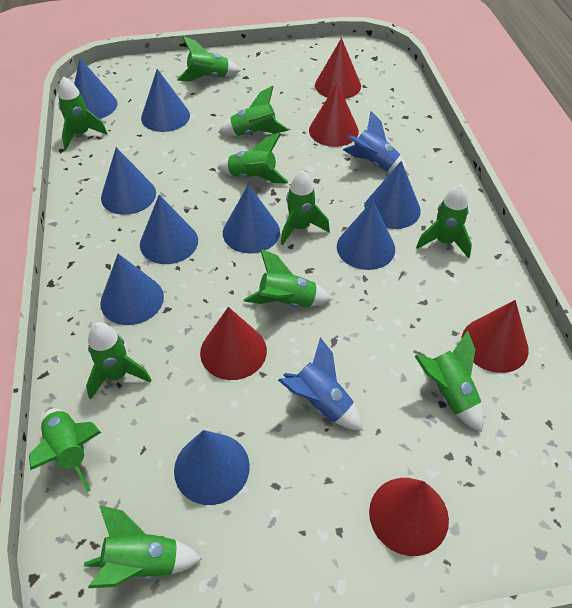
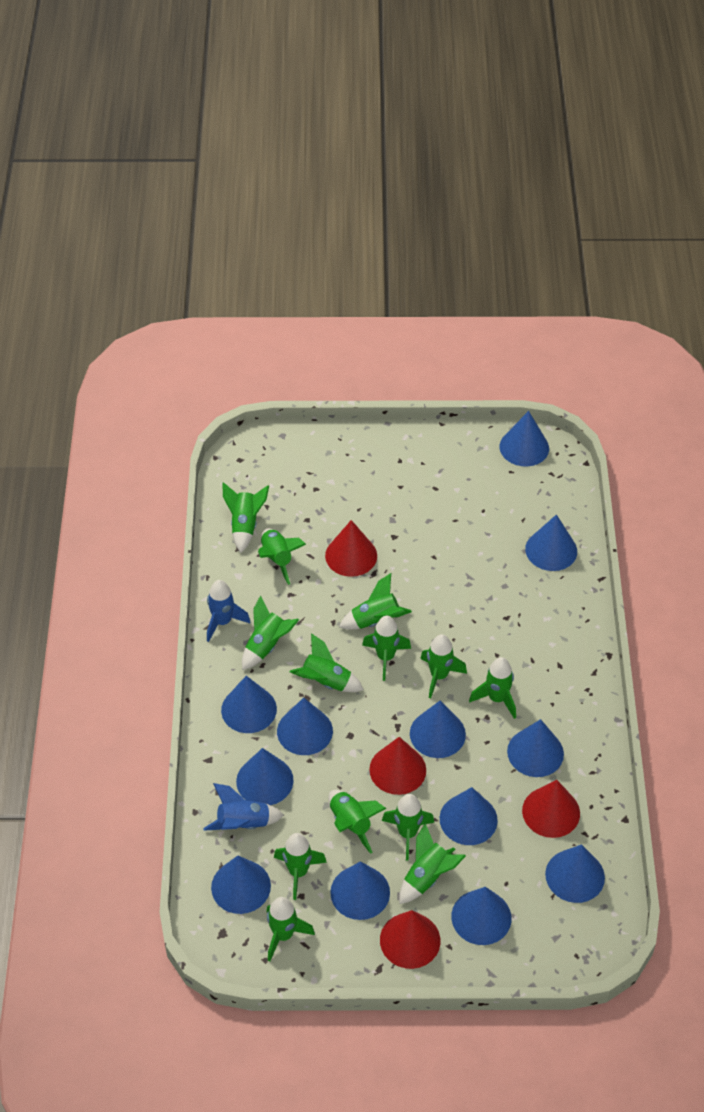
blue cone: 9 -> 12
green rocket: 11 -> 13
red cone: 5 -> 4

